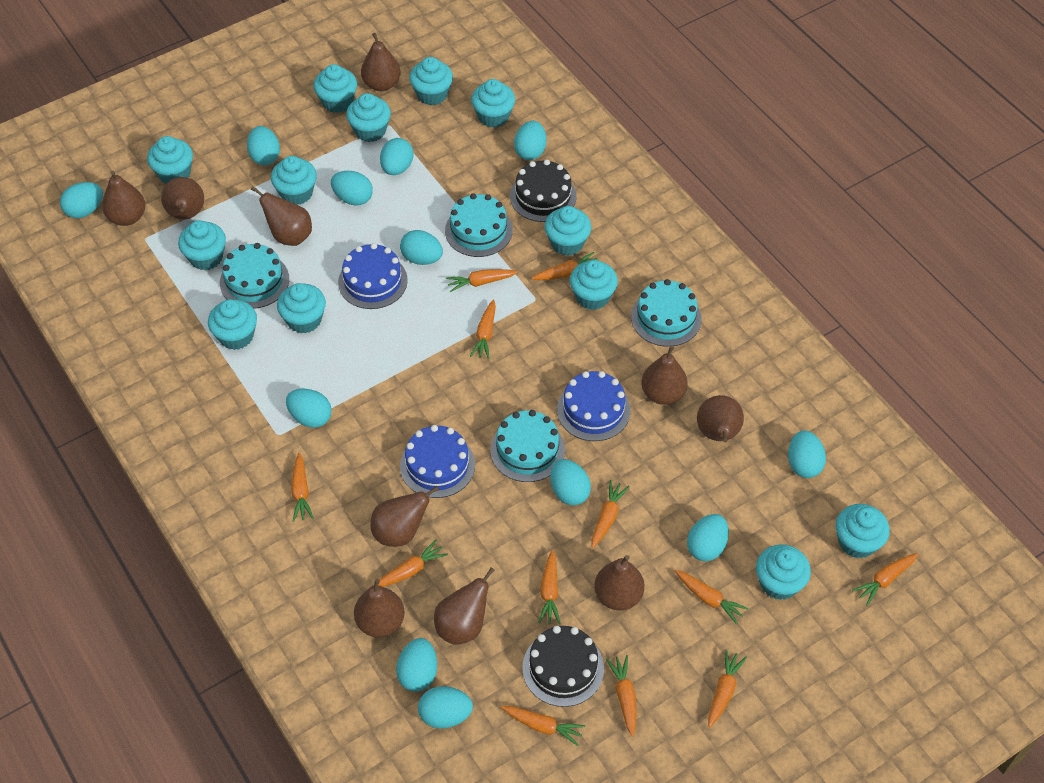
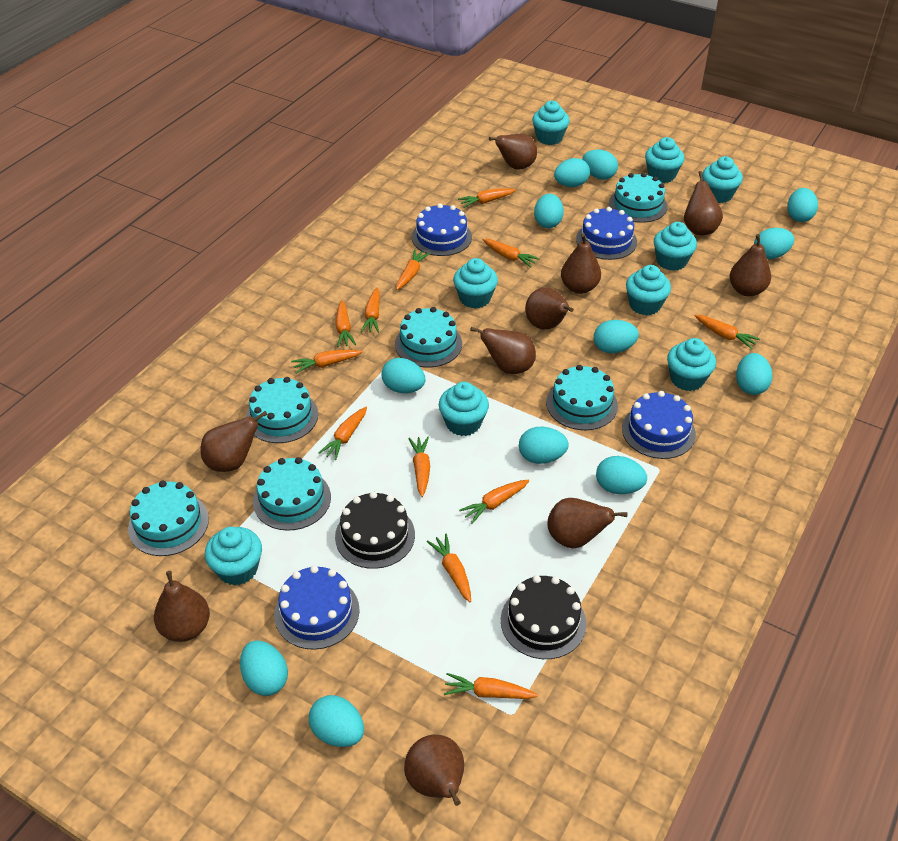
blue cake: 3 -> 4
turquoise cake: 4 -> 6
turquoise cupcake: 13 -> 9

